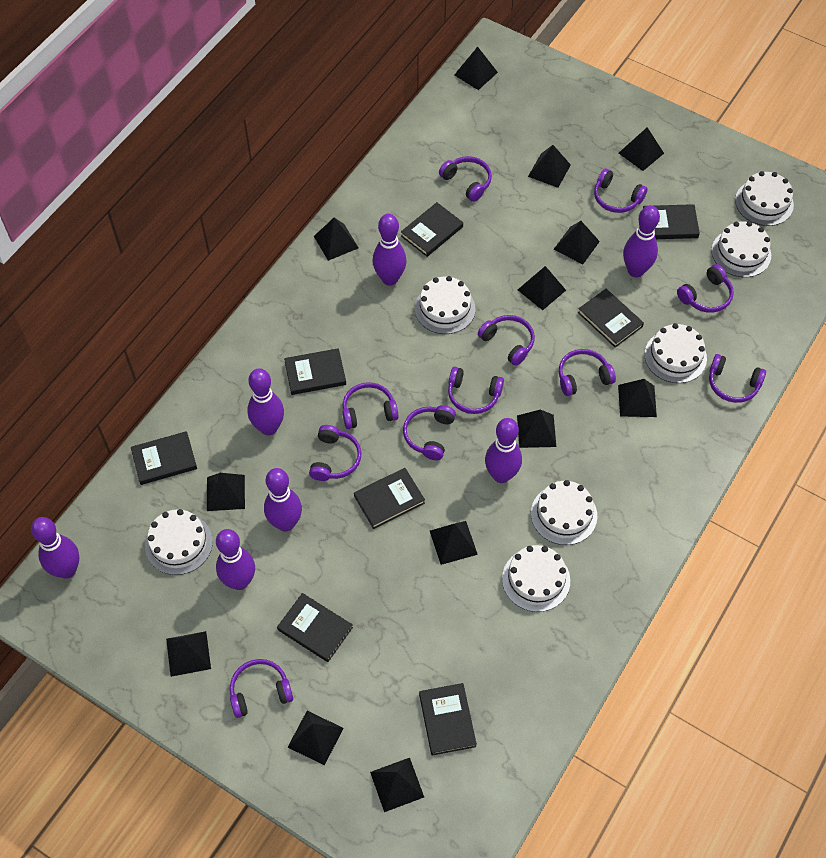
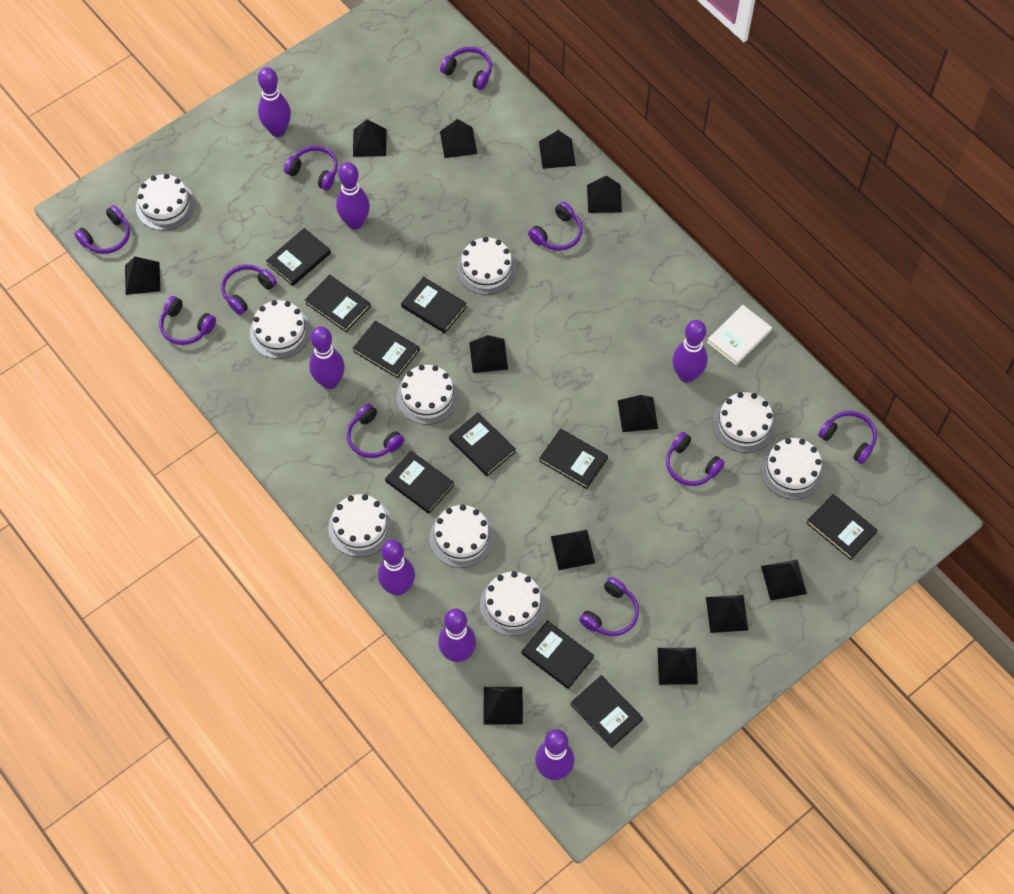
black book: 8 -> 10
black pyramid: 13 -> 12
purple headphones: 11 -> 10
white book: 0 -> 1
white cake: 7 -> 9

